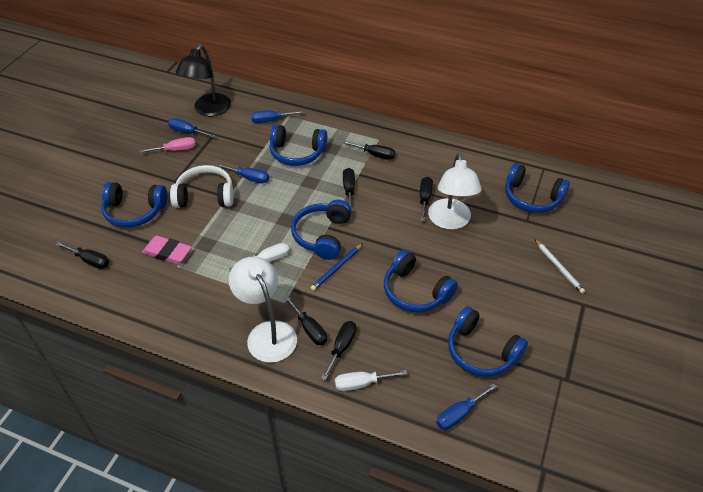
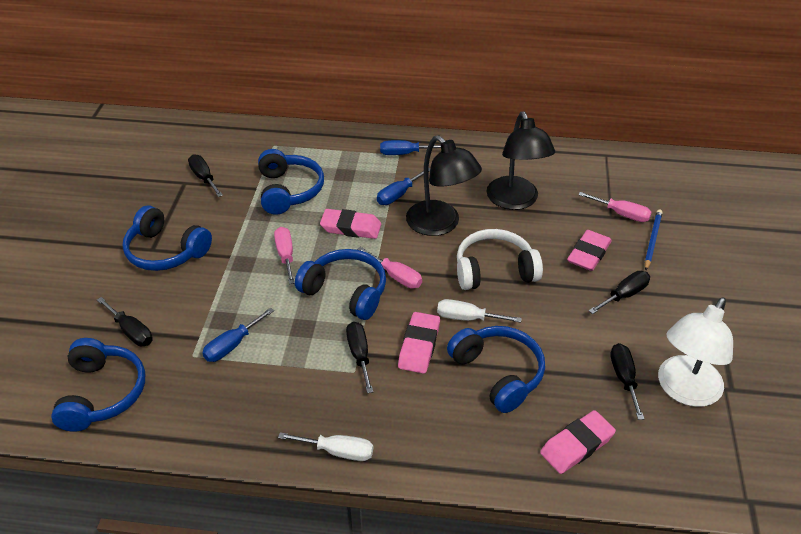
black lamp: 1 -> 2
black screwdriver: 6 -> 5
blue headphones: 6 -> 5
blue screwdriver: 4 -> 3
pink eraser: 1 -> 4
pink screwdriver: 1 -> 3
white lamp: 2 -> 1
white pencil: 1 -> 0

